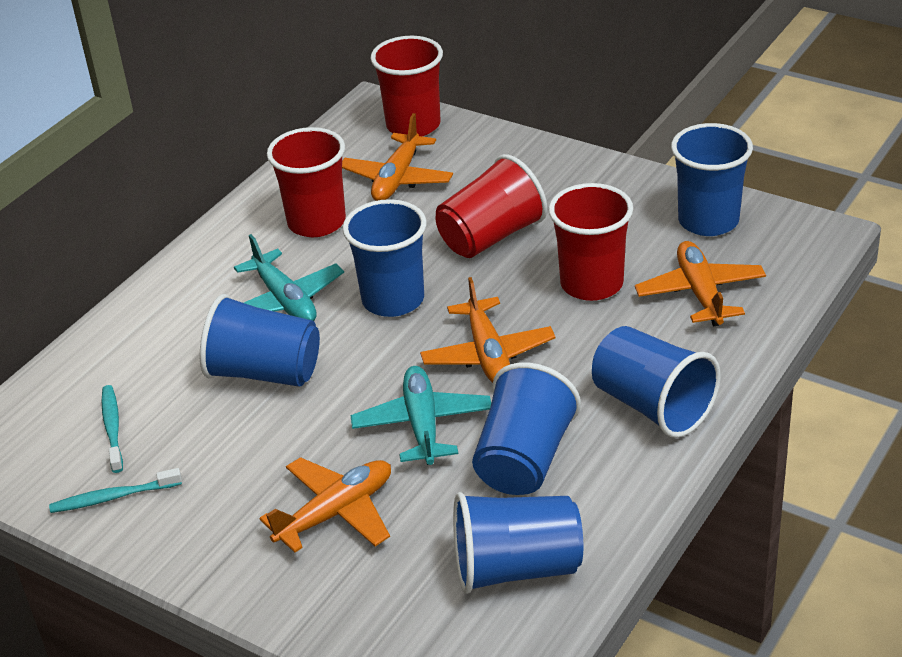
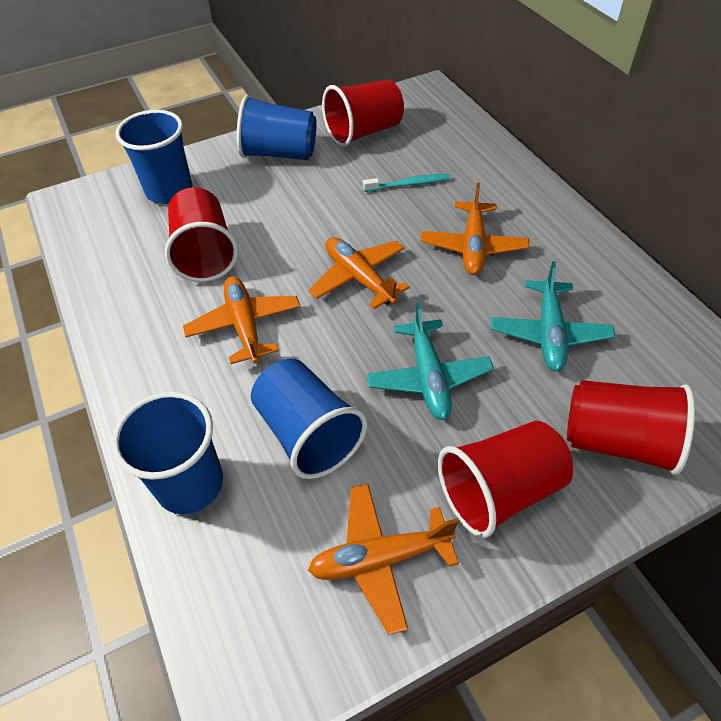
blue cup: 6 -> 4
turquoise toothbrush: 2 -> 1

